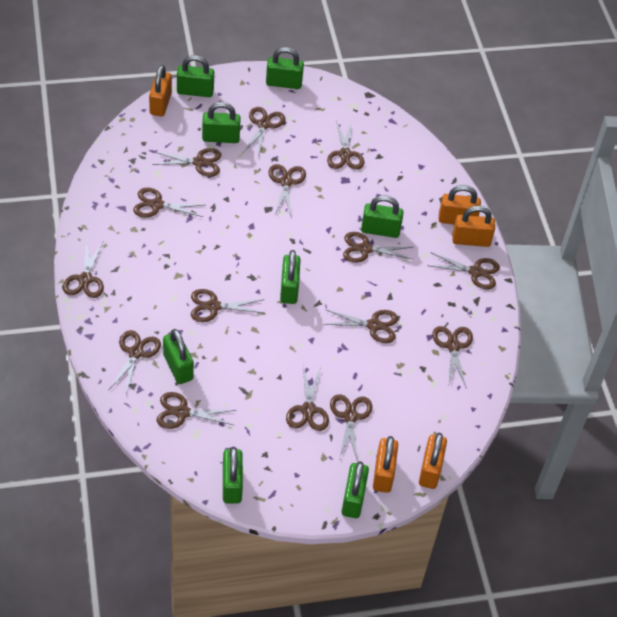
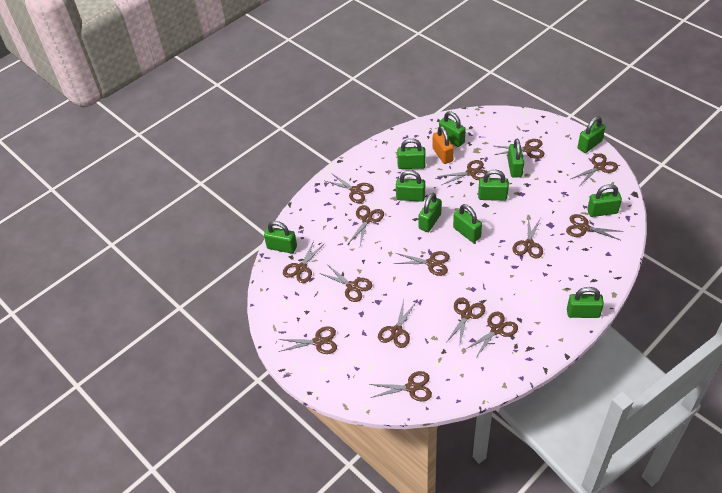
green padlock: 8 -> 11
orange padlock: 5 -> 1

